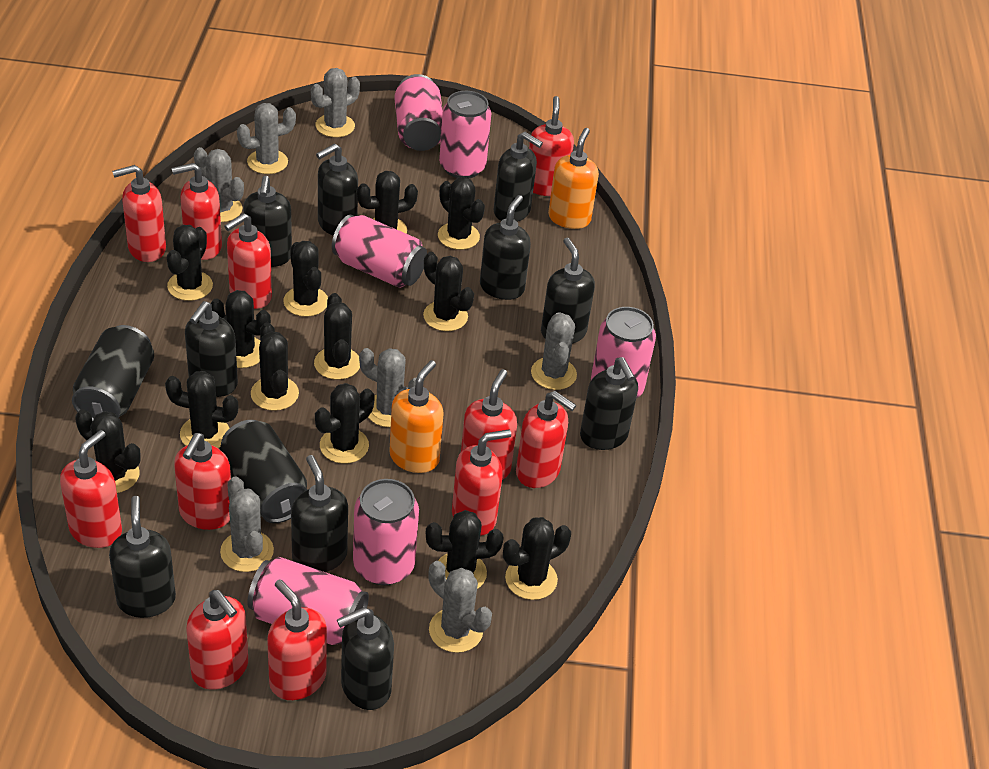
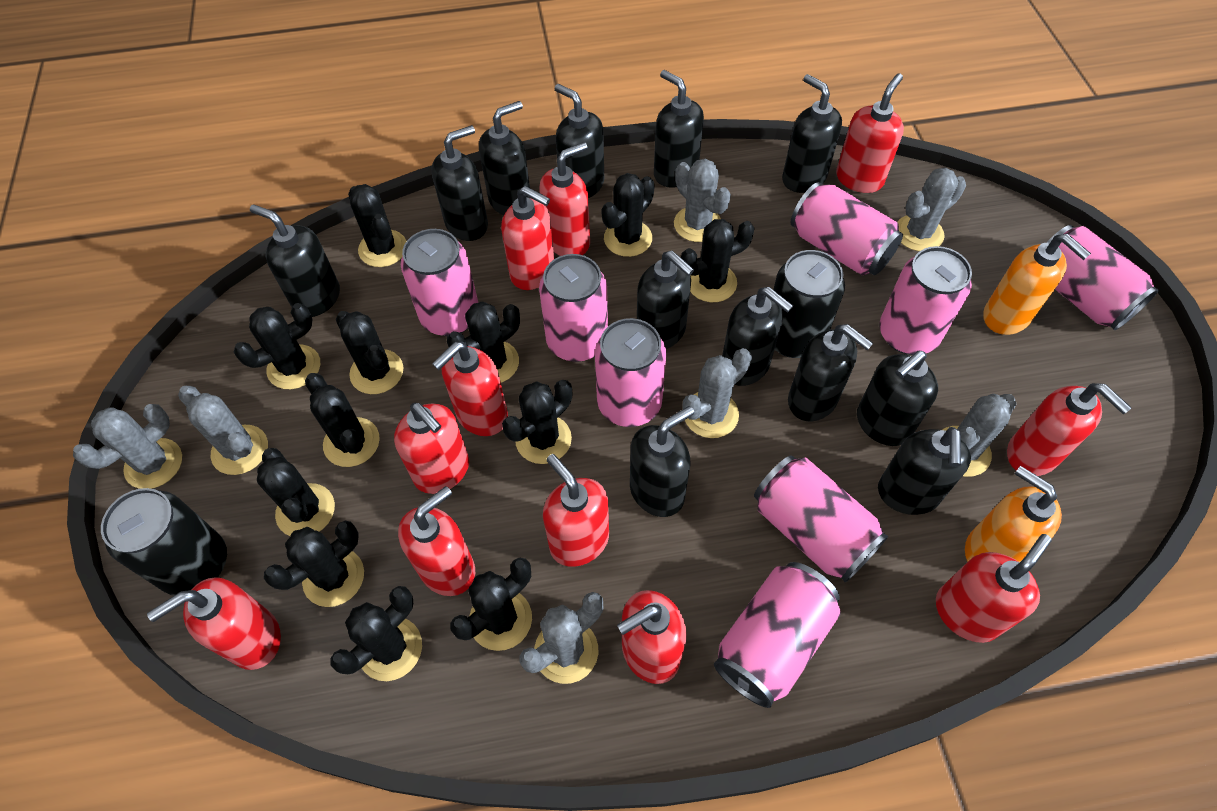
black cactus: 13 -> 12
black soap dispenser: 10 -> 12
pink can: 6 -> 8

